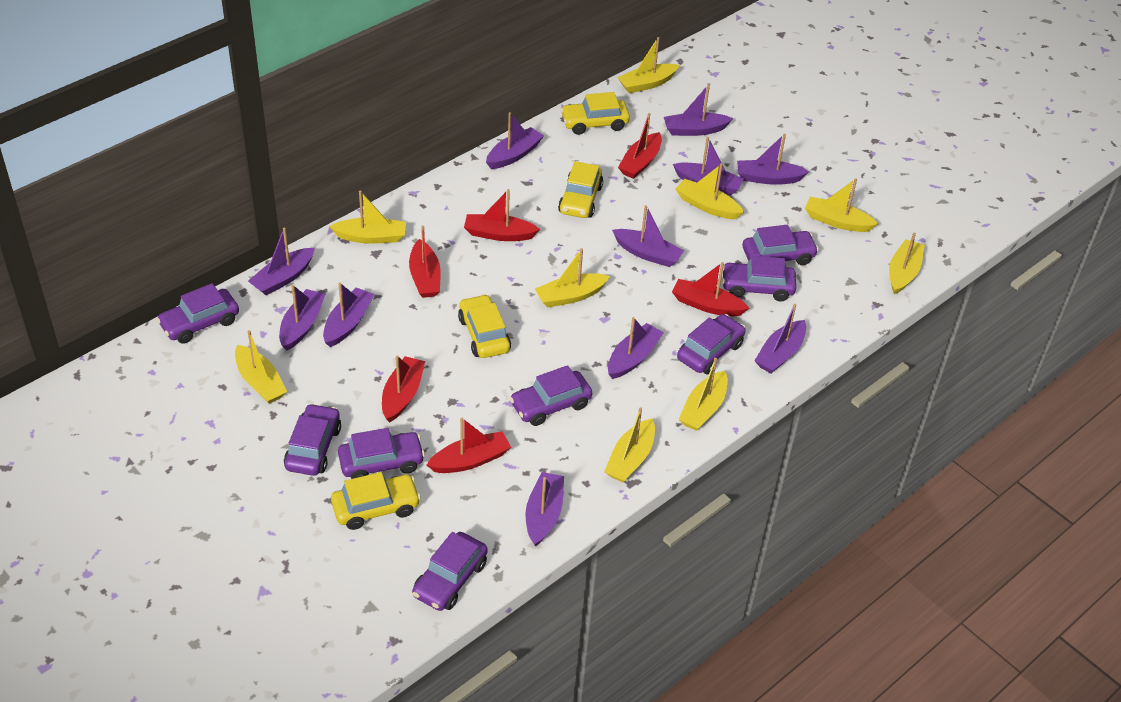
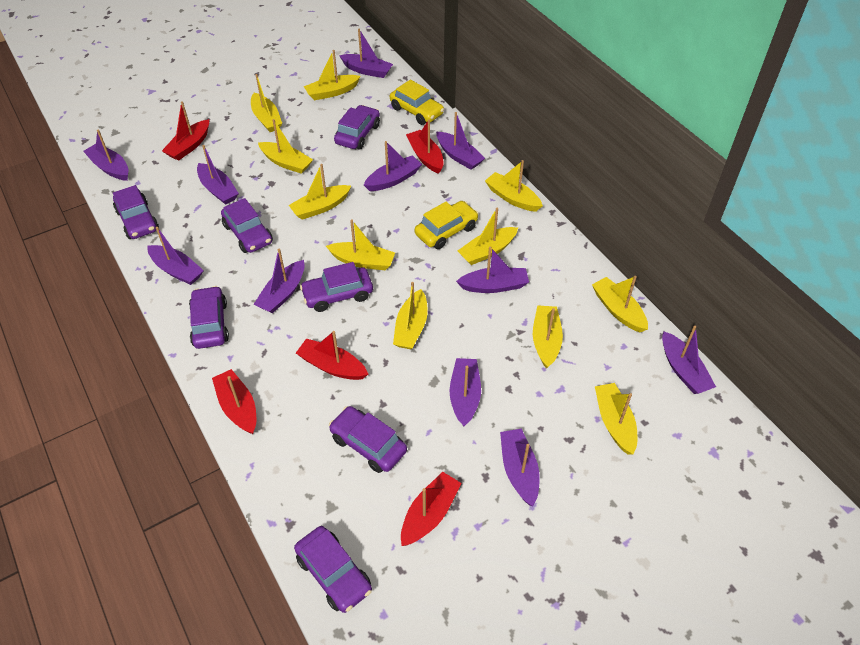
purple car: 8 -> 7
red boat: 6 -> 5
yellow boat: 9 -> 11
yellow car: 4 -> 2

